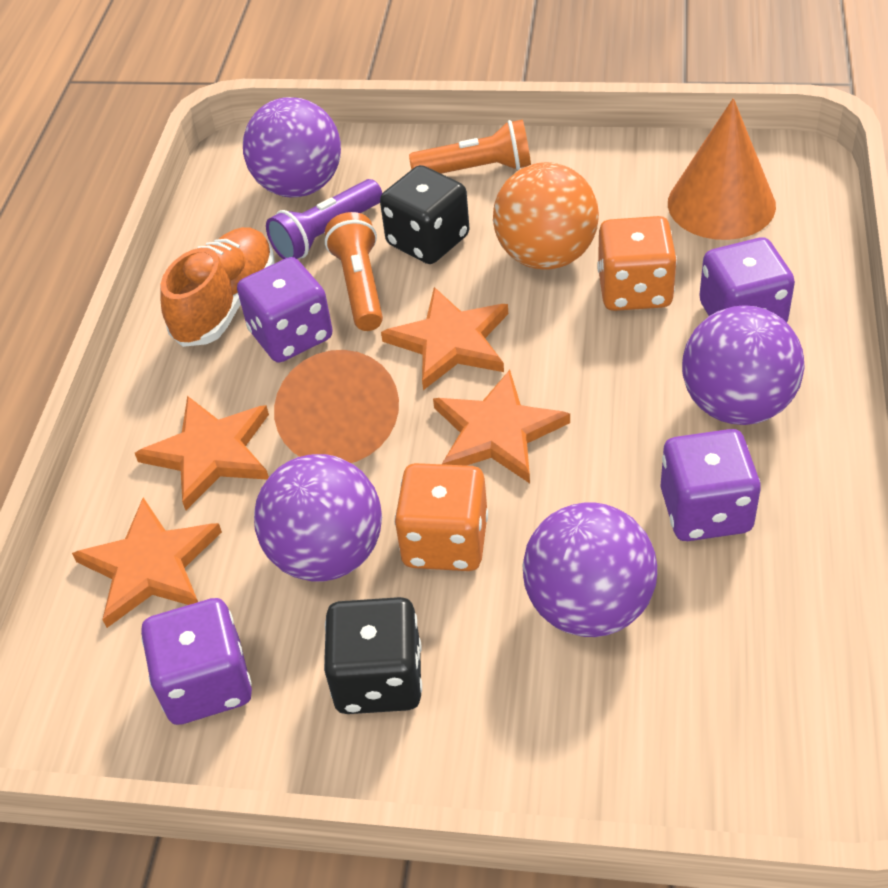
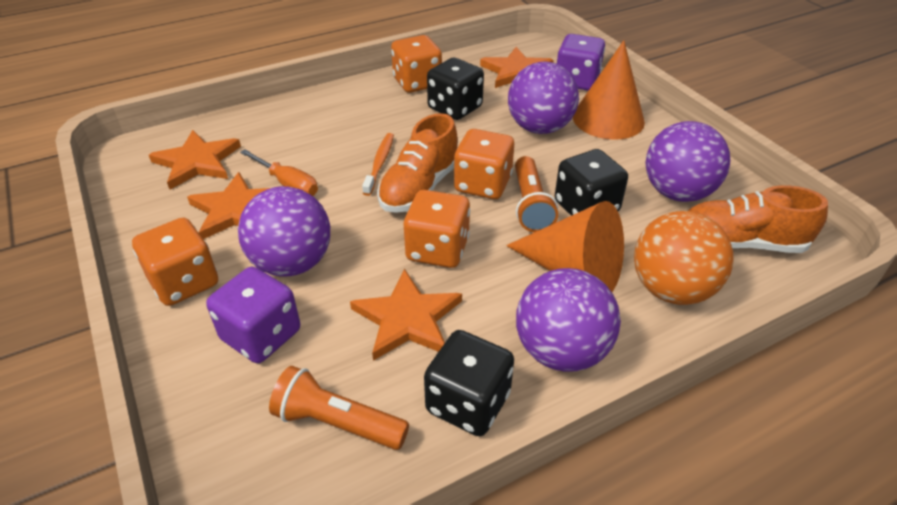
black dice: 2 -> 3
orange dice: 2 -> 4
orange screwdriver: 0 -> 1
orange shoe: 1 -> 2
orange toothbrush: 0 -> 1
purple dice: 4 -> 2
purple flashlight: 1 -> 0

